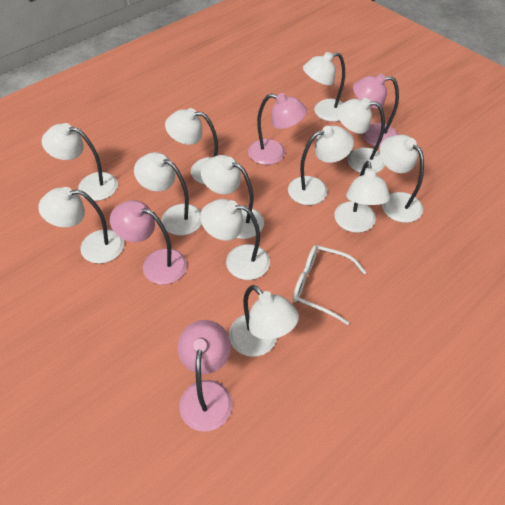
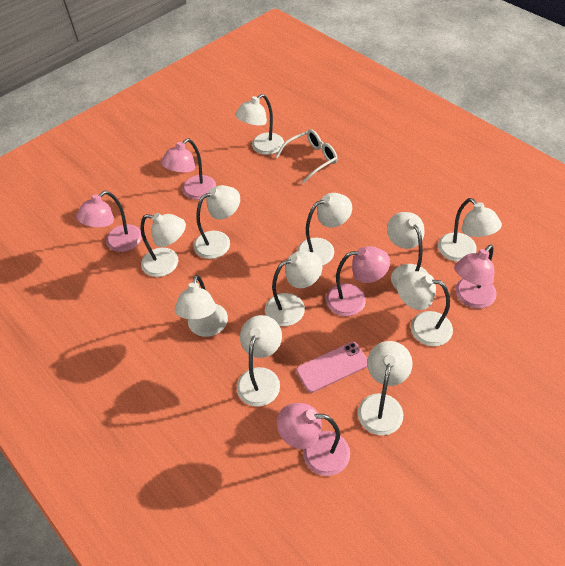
pink lamp: 4 -> 5
pink phone: 0 -> 1
white lamp: 12 -> 11

